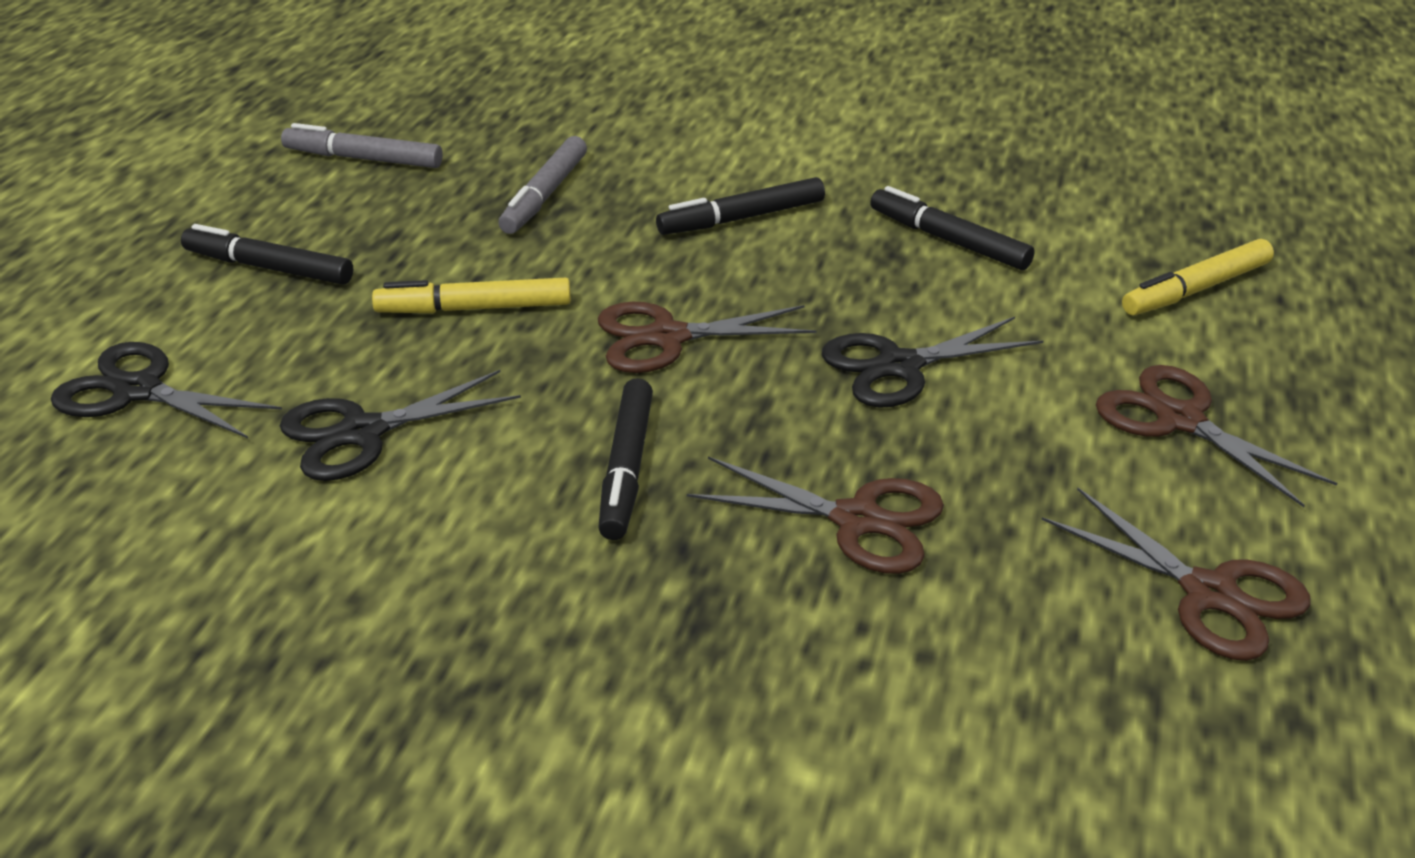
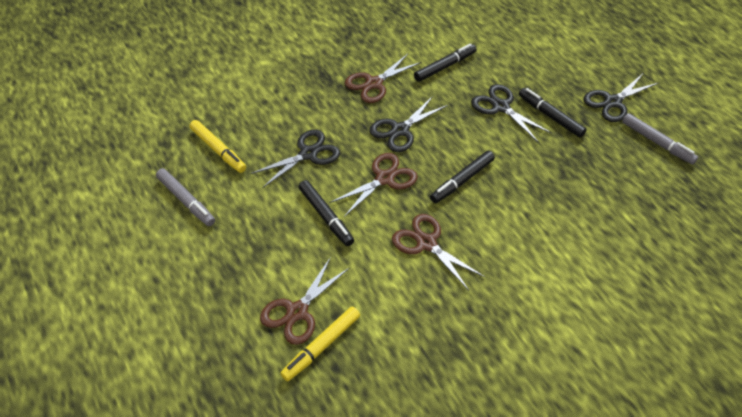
black scissors: 3 -> 4

